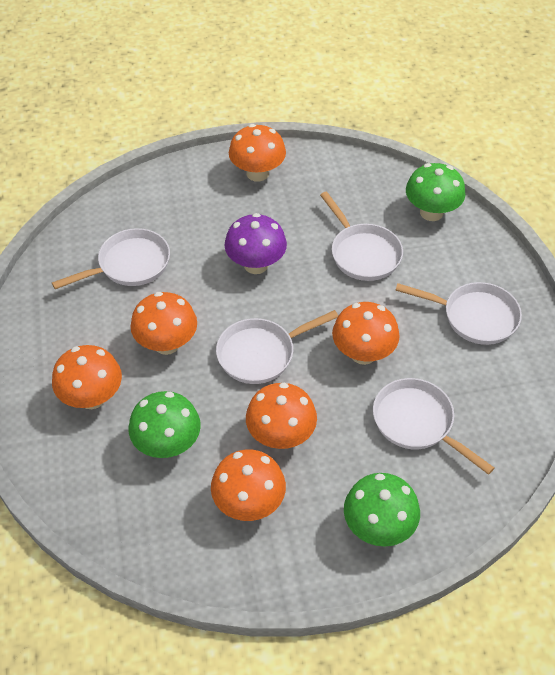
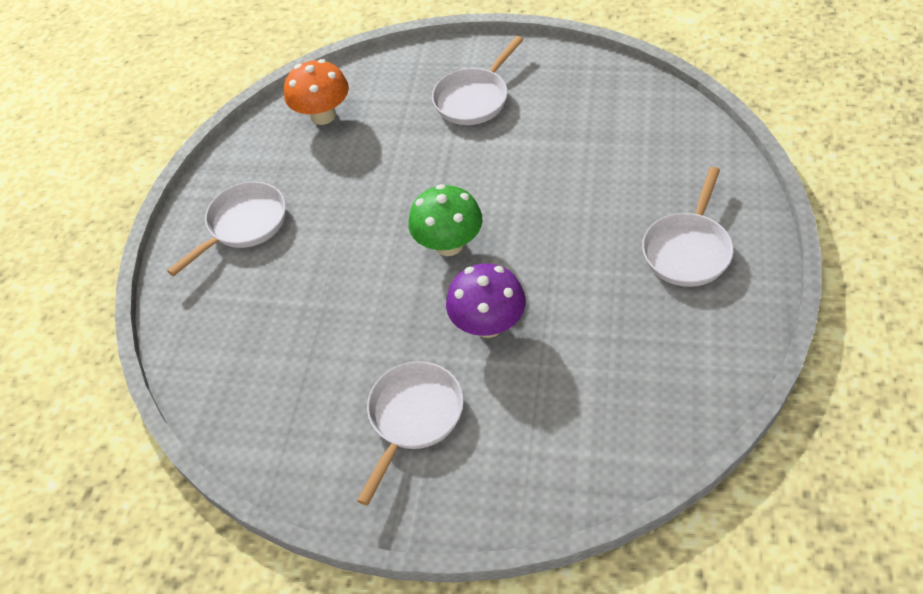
green mushroom: 3 -> 1
orange mushroom: 6 -> 1
white pan: 5 -> 4

